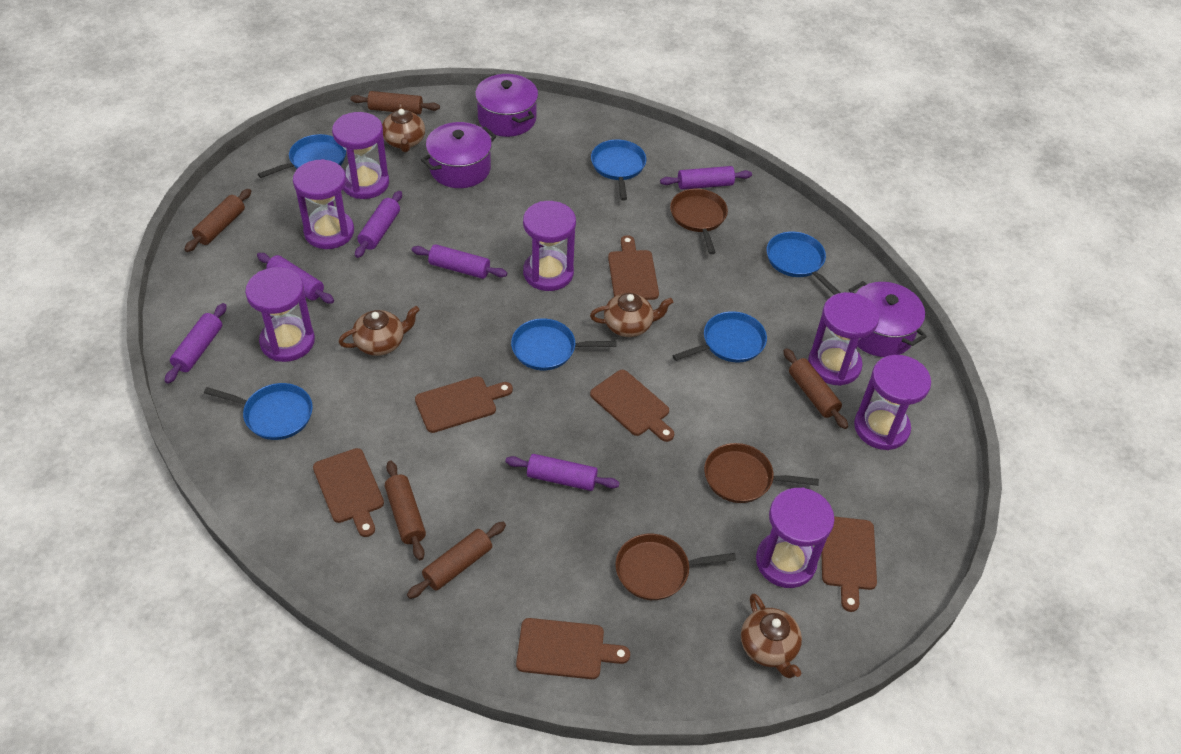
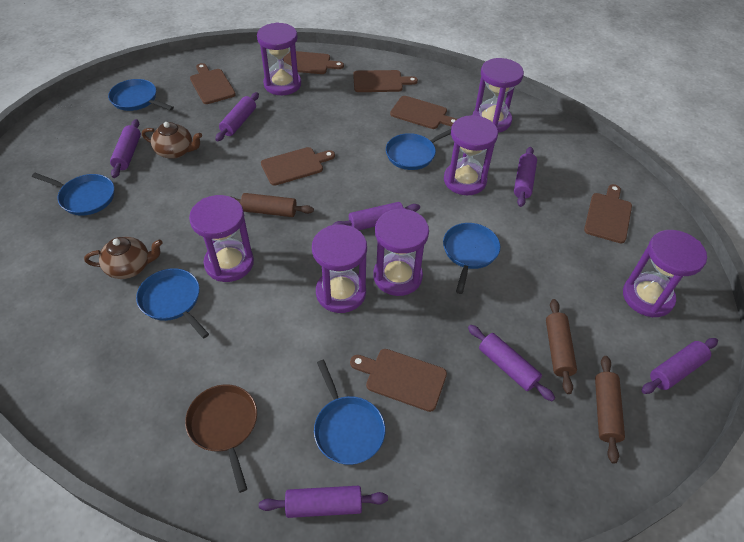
brown cutting board: 6 -> 7
brown pan: 3 -> 1
brown rolling pin: 5 -> 3
brown teapot: 4 -> 2
purple pot: 3 -> 0
purple rolling pin: 6 -> 7

